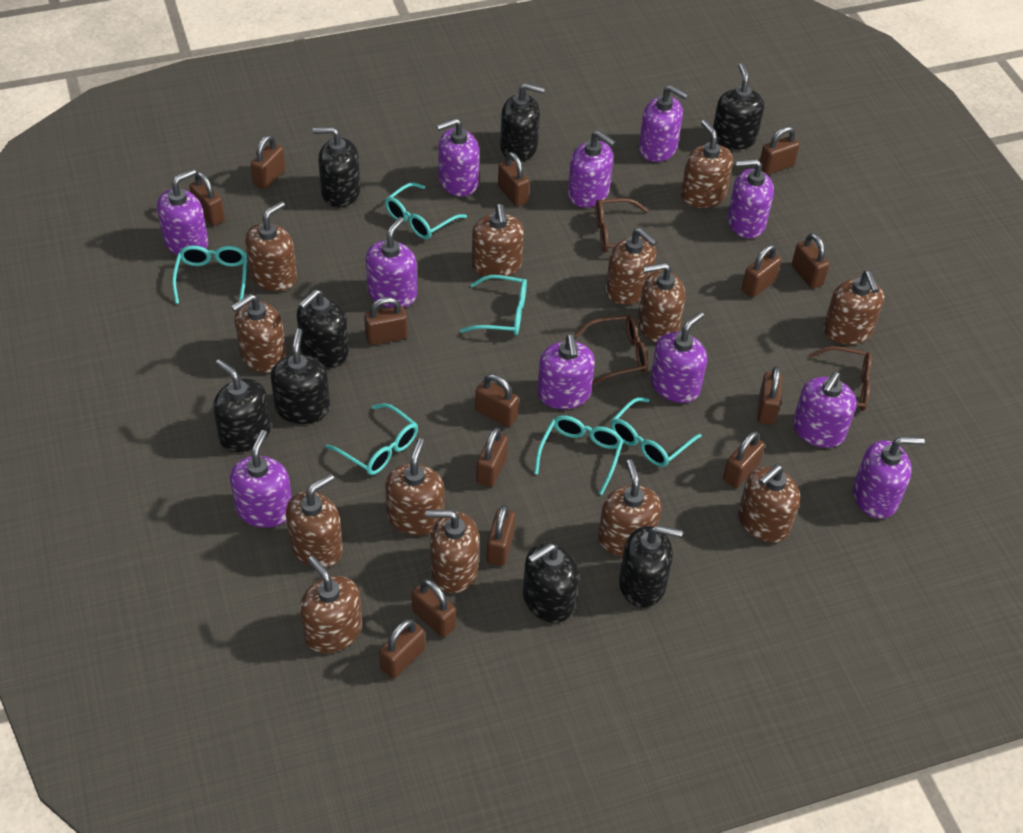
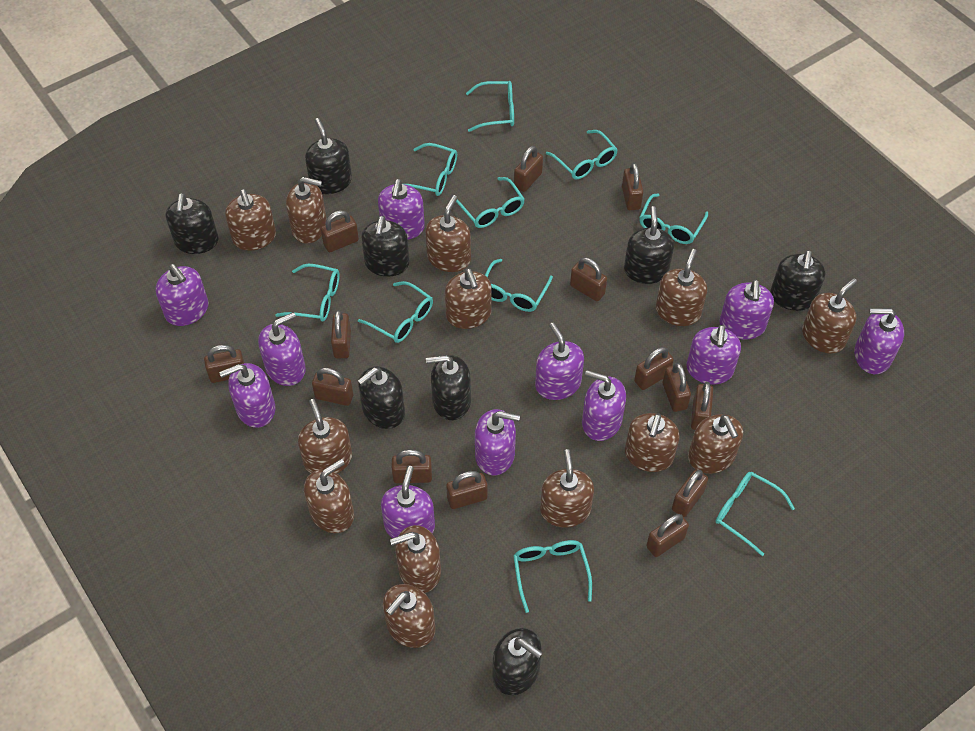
brown glasses: 3 -> 0
turquoise glasses: 6 -> 10

